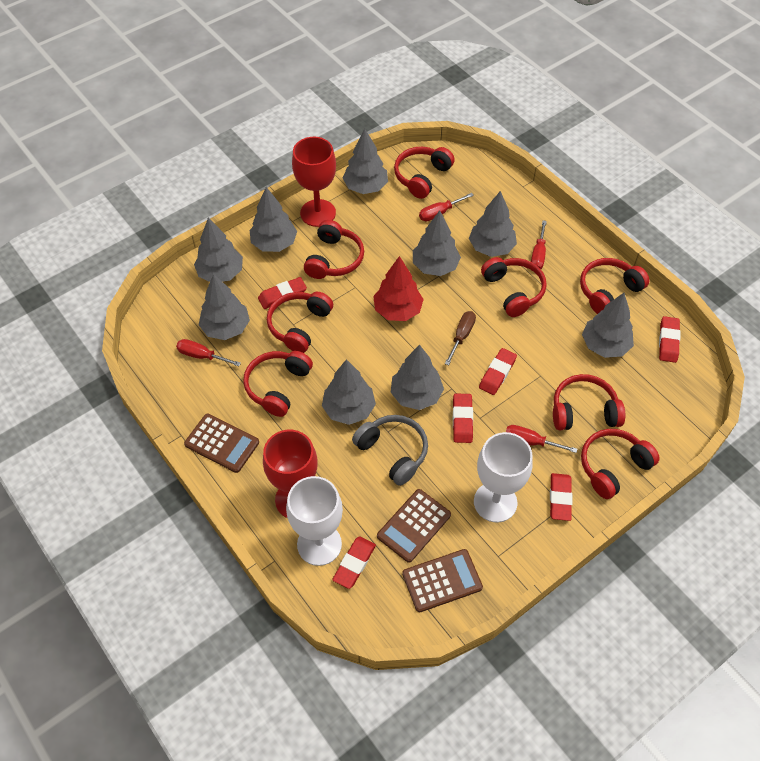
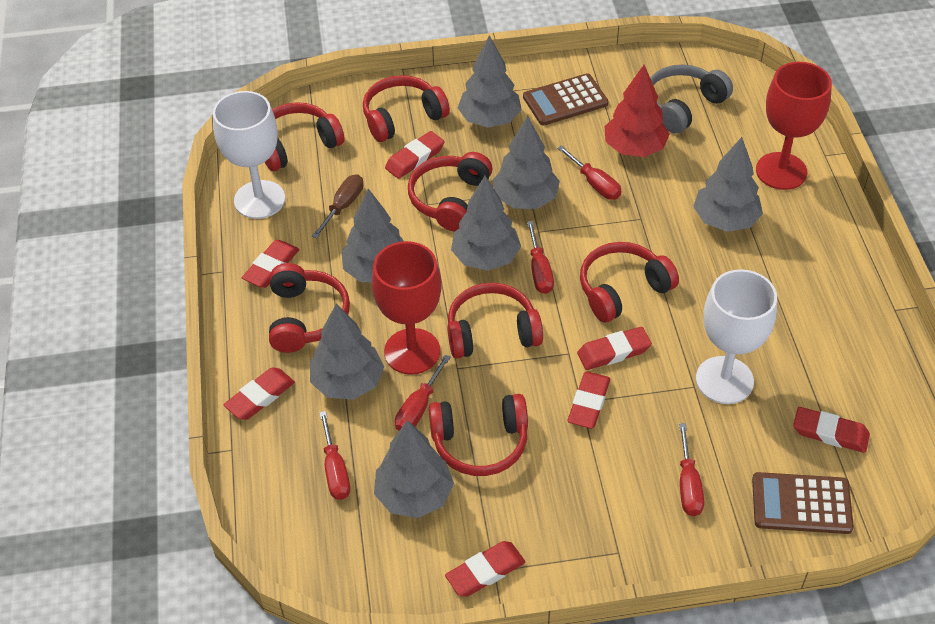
brown calculator: 3 -> 2
grey tree: 9 -> 7
red eraser: 6 -> 7
red headphones: 8 -> 7
red screwdriver: 4 -> 5

